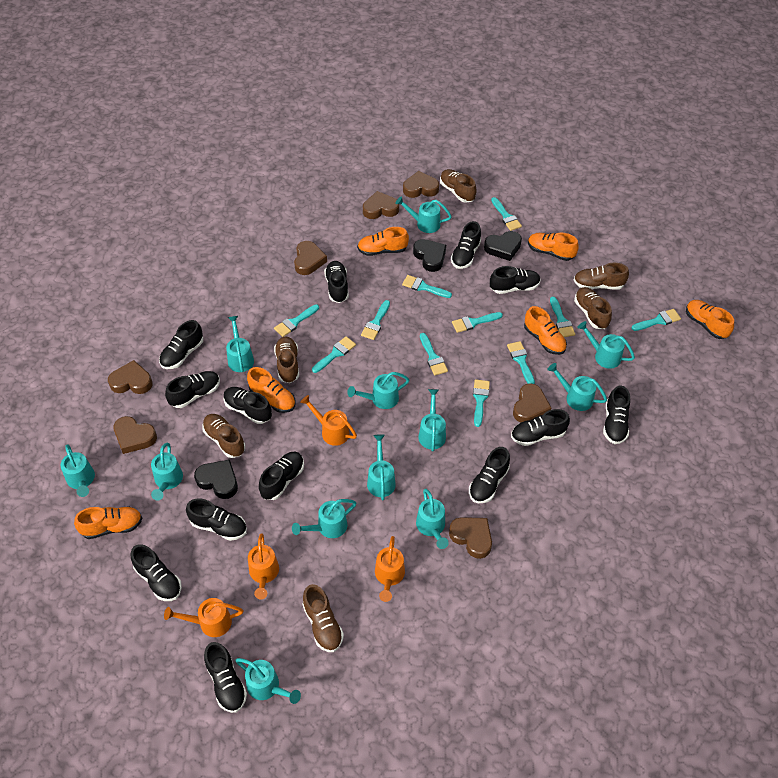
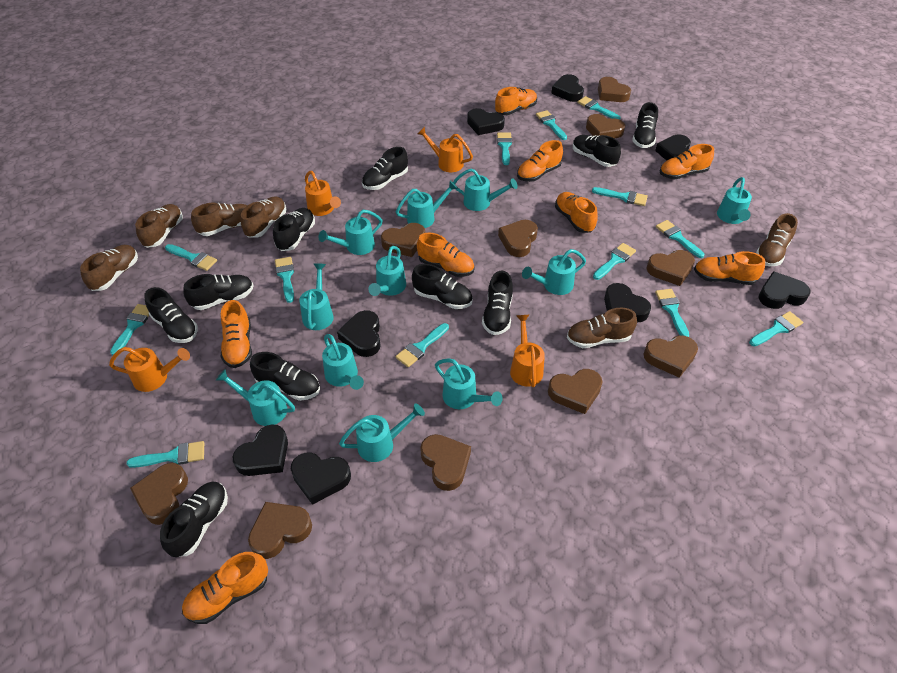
black heart: 3 -> 8
black shoe: 13 -> 10
brown heart: 7 -> 10
orange shoe: 6 -> 8
turquoise brush: 11 -> 13
turquoise watering can: 12 -> 11

